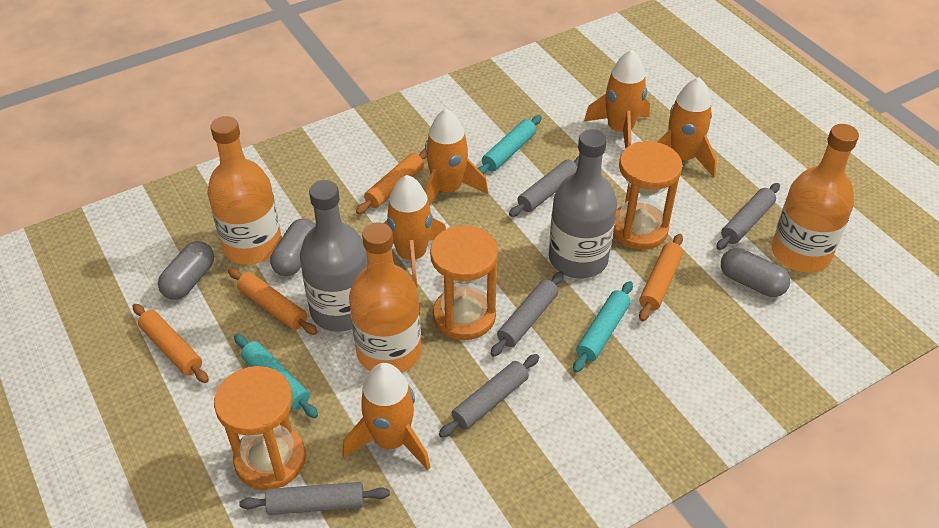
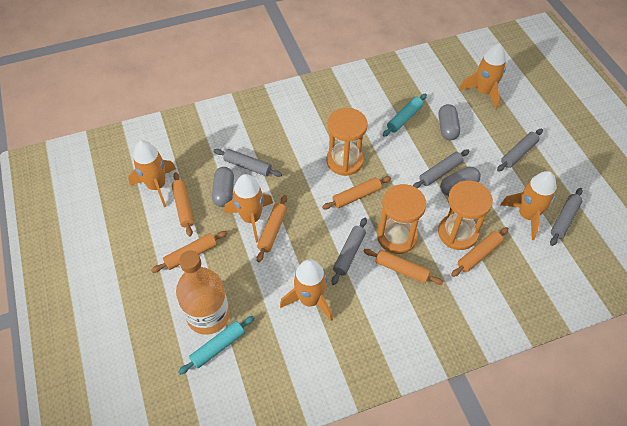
grey bottle: 2 -> 0
orange bottle: 3 -> 1
orange rolling pin: 4 -> 6
turquoise rolling pin: 3 -> 2

